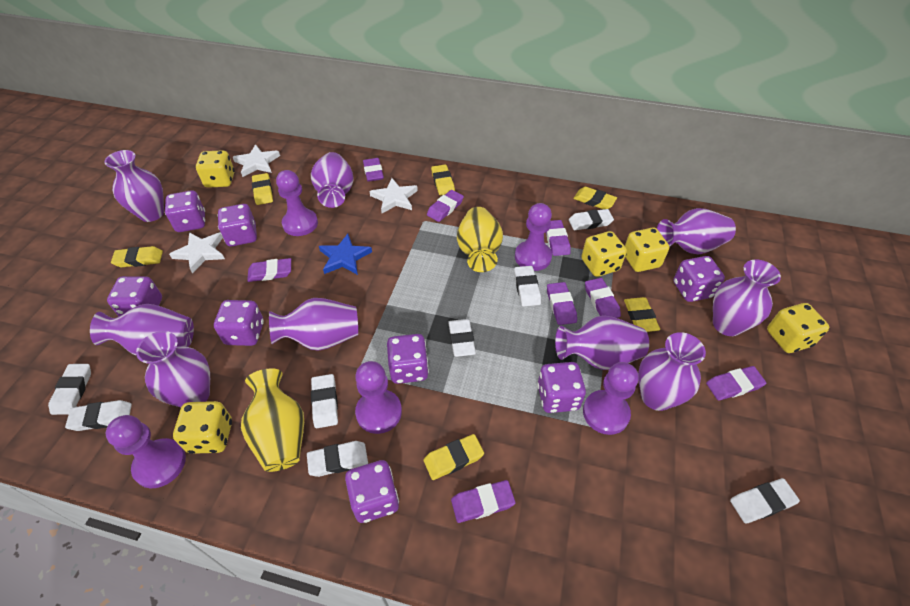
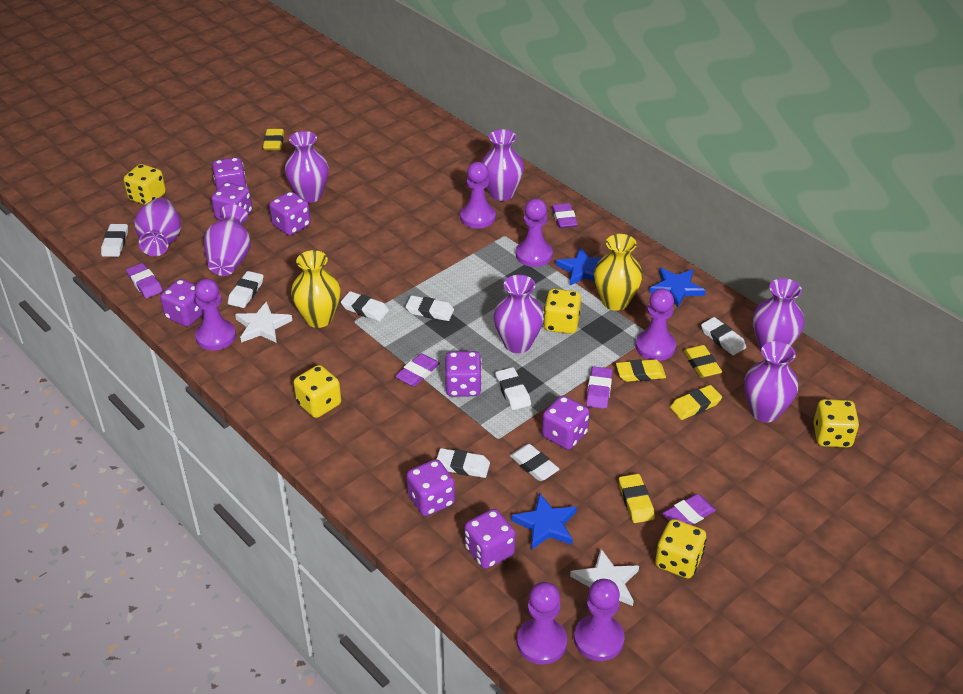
blue star: 1 -> 3
purple eraser: 8 -> 5
purple pawn: 5 -> 6
purple vase: 9 -> 7
white star: 3 -> 2
yellow eraser: 6 -> 5

